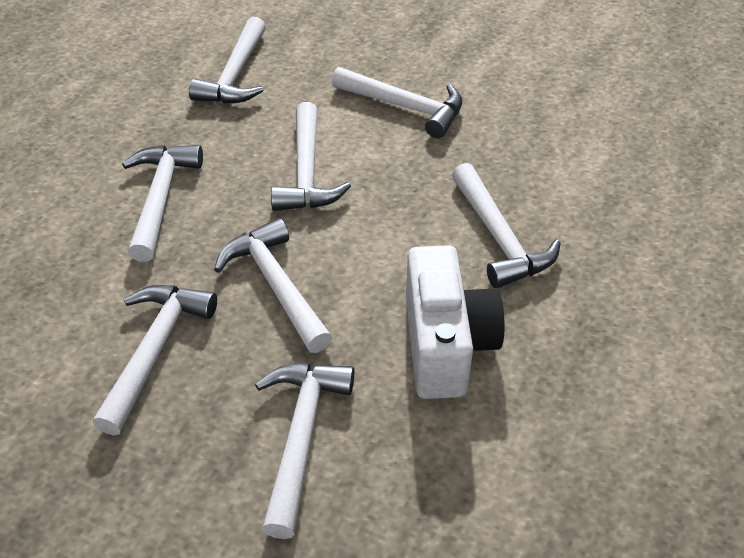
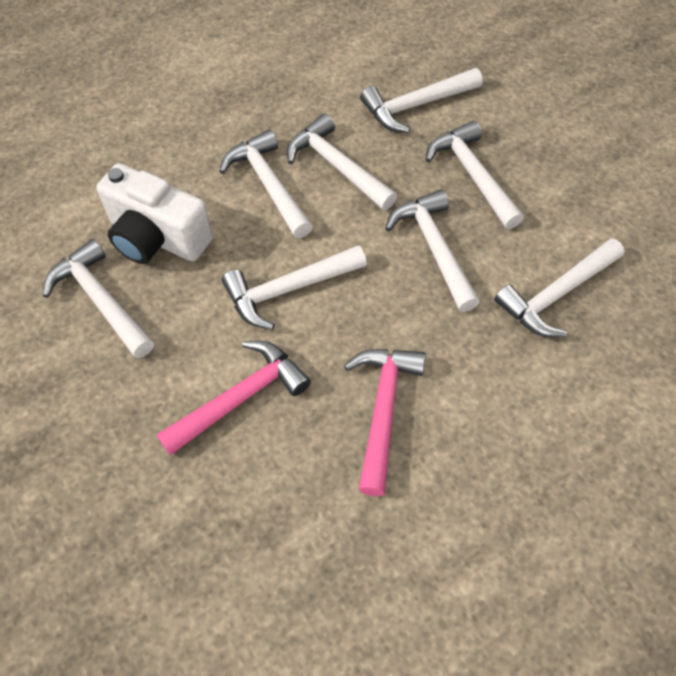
pink hammer: 0 -> 2

